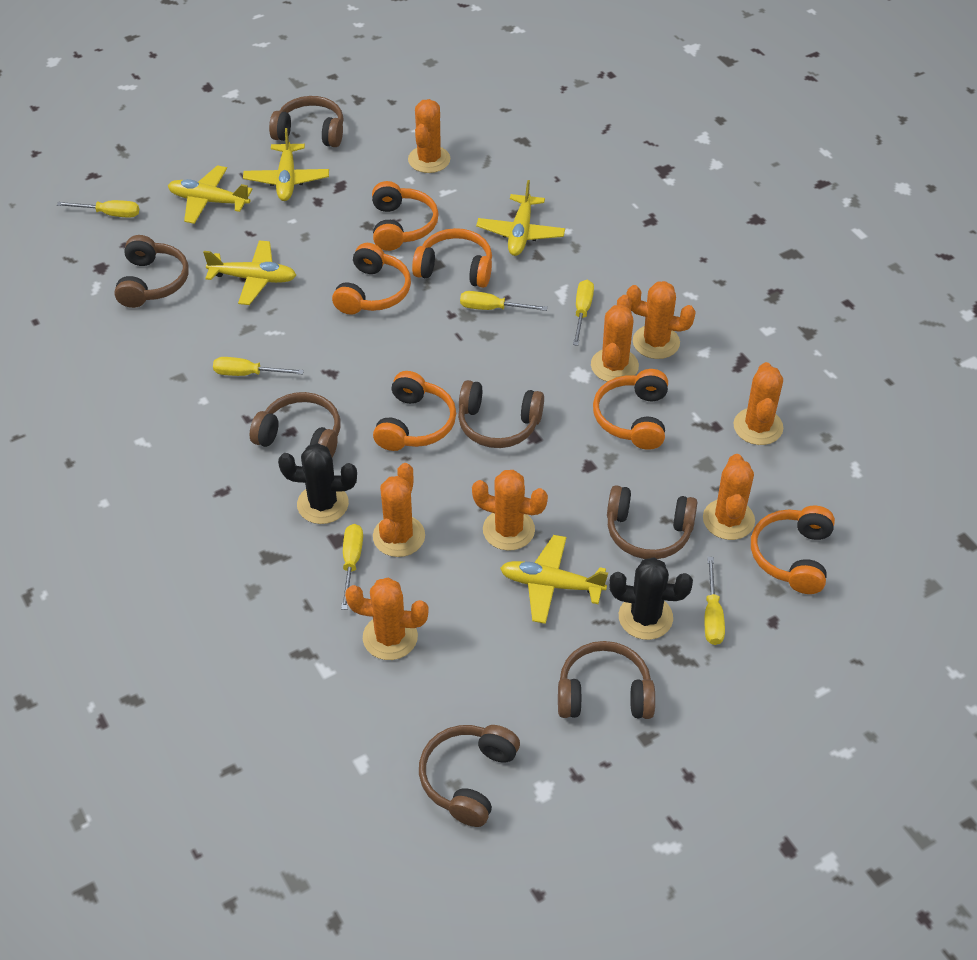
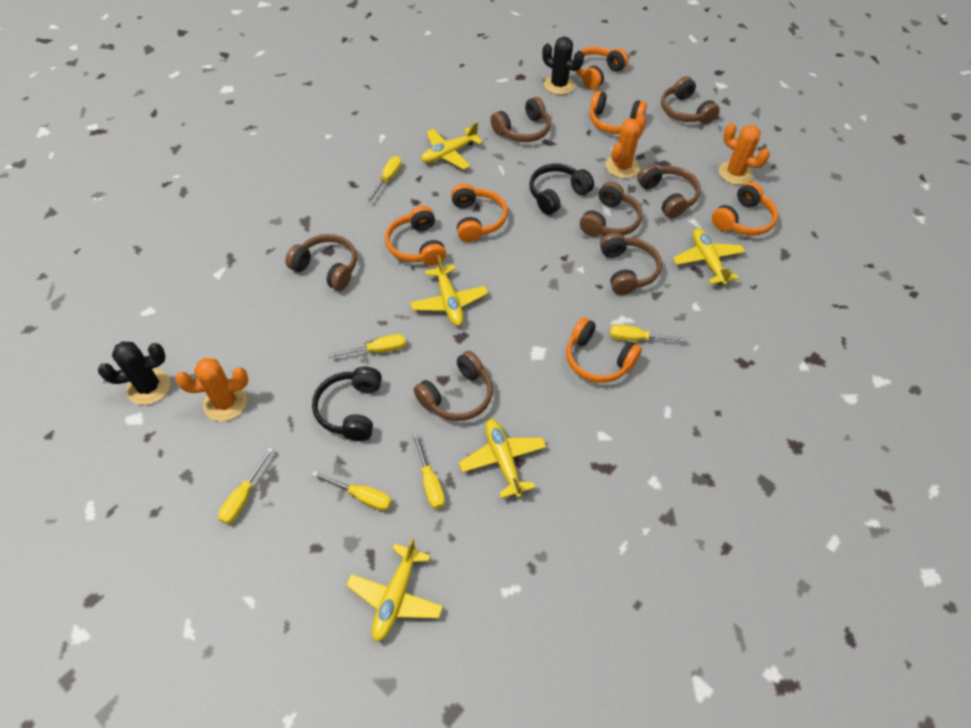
black headphones: 0 -> 2
orange cactus: 8 -> 3

